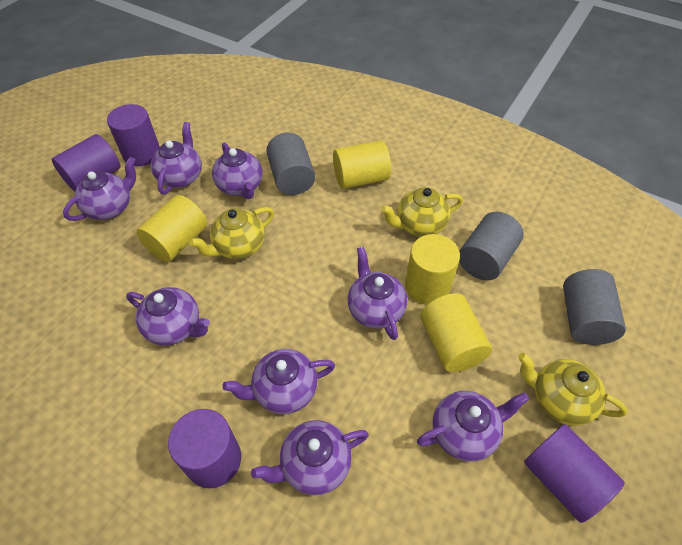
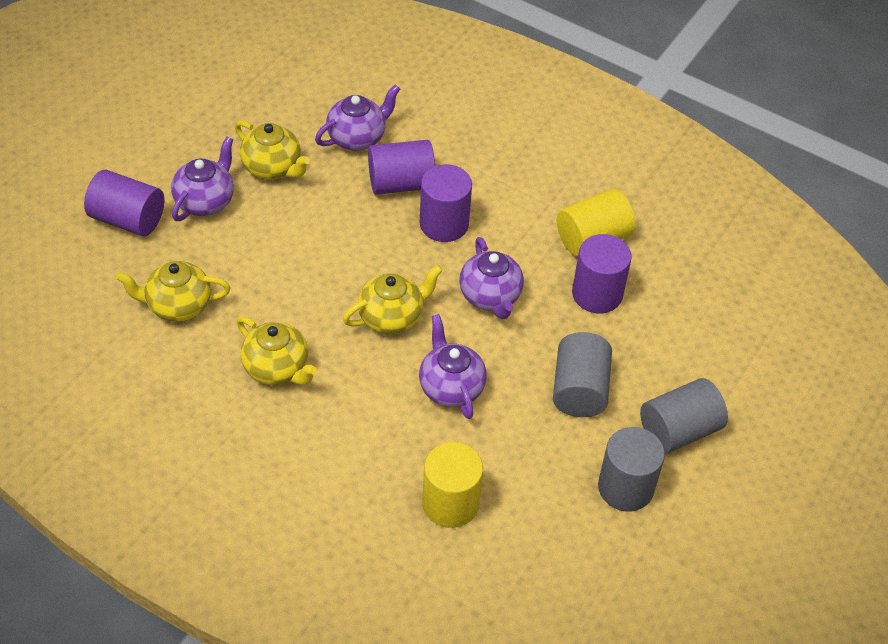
purple teapot: 8 -> 4
yellow cylinder: 4 -> 2
yellow teapot: 3 -> 4

